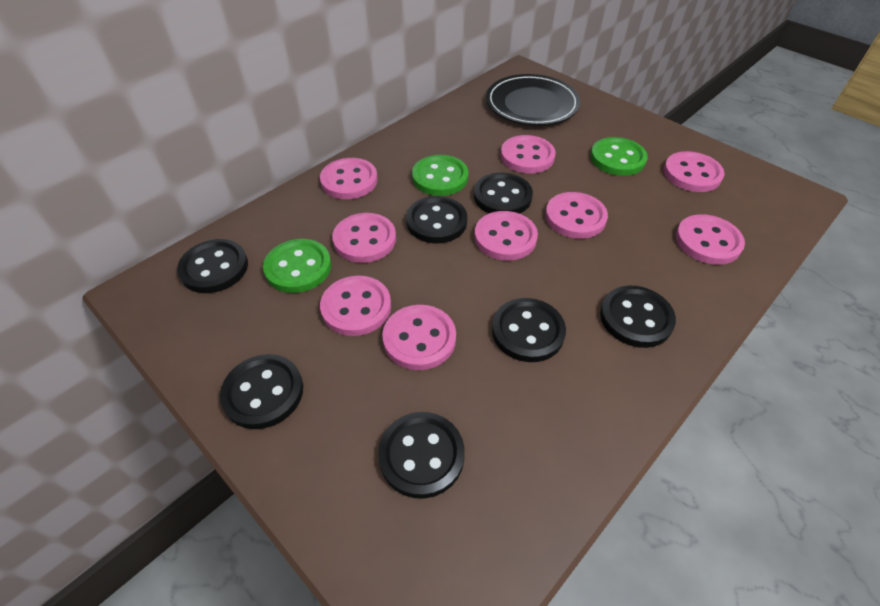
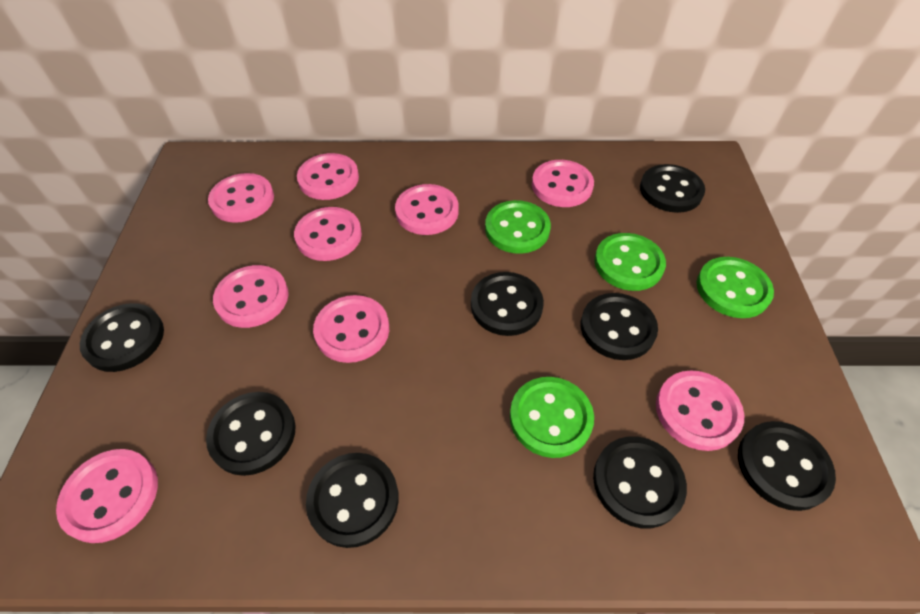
black button: 7 -> 8
black plate: 1 -> 0
green button: 3 -> 4

